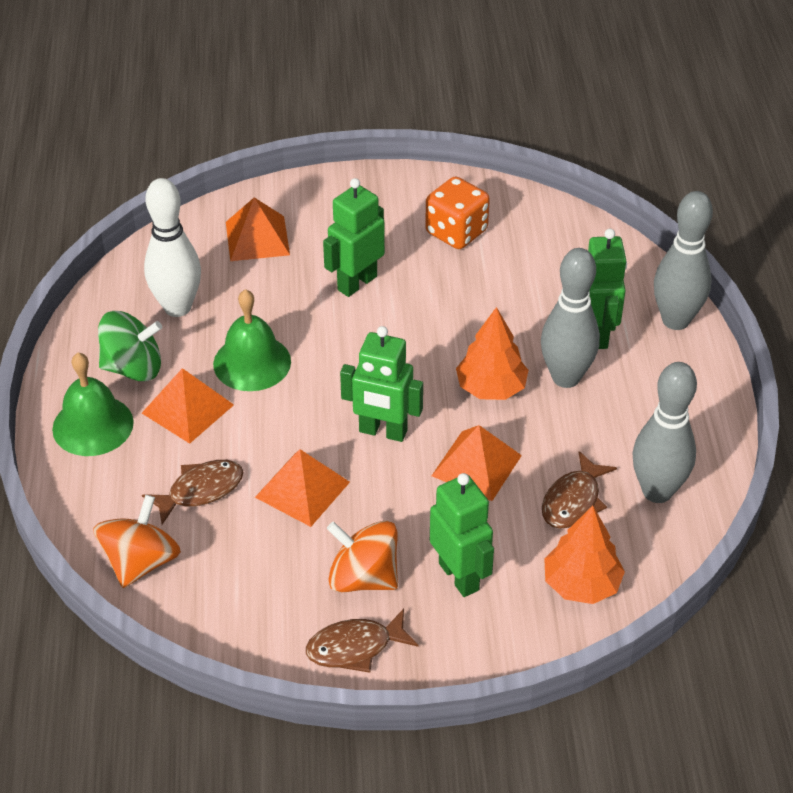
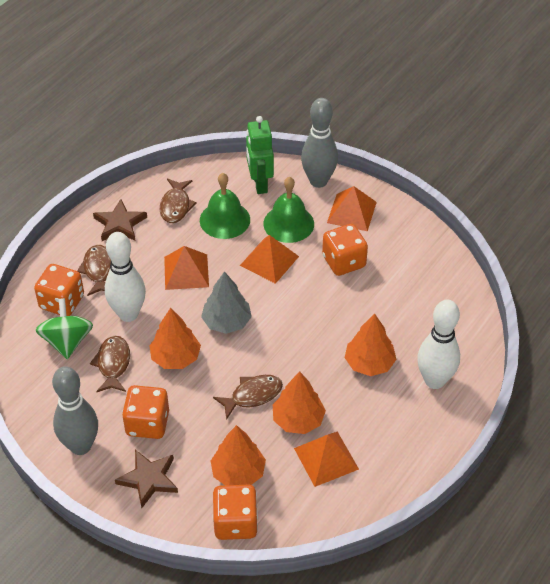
brown fish: 3 -> 4
brown star: 0 -> 2
green robot: 4 -> 1
grey bowling pin: 3 -> 2
grey tree: 0 -> 1
orange dice: 1 -> 4
orange spinning top: 2 -> 0
orange tree: 2 -> 4
white bowling pin: 1 -> 2

